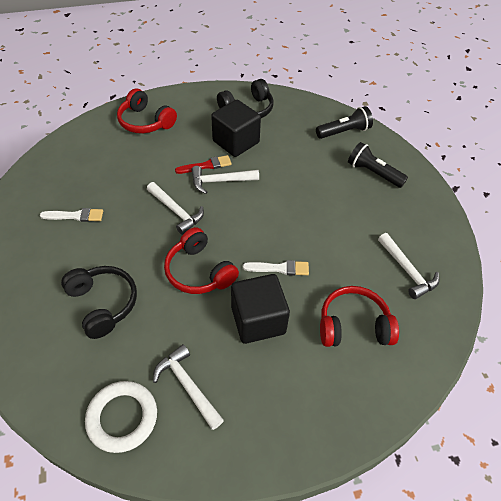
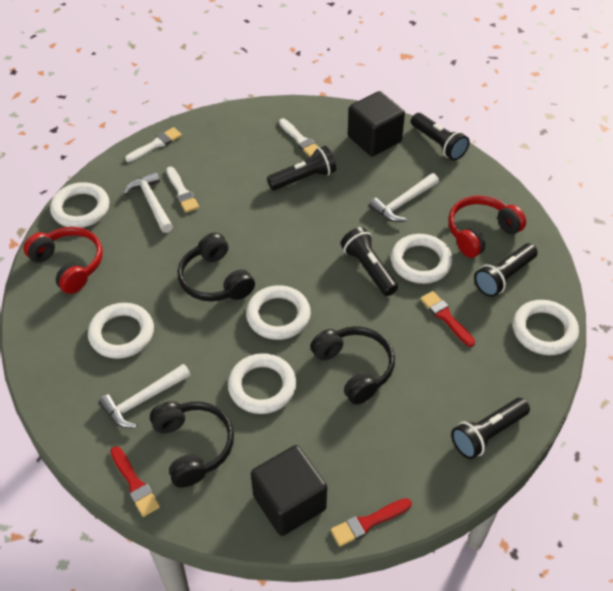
black flashlight: 2 -> 5
black headphones: 2 -> 3
red brush: 1 -> 3
red headphones: 3 -> 2
white brush: 2 -> 3
white hammer: 4 -> 3
white ring: 1 -> 6

